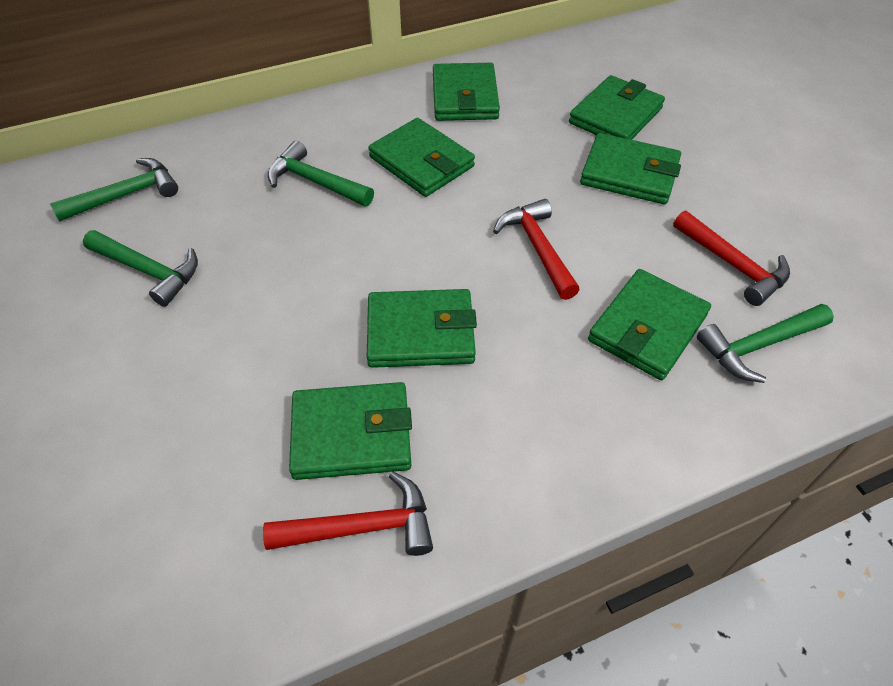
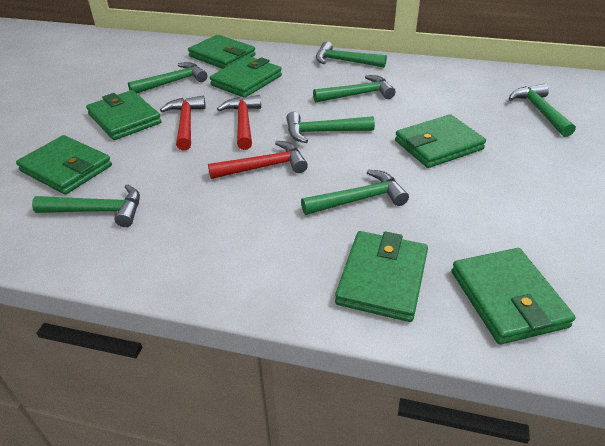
green hammer: 4 -> 7

